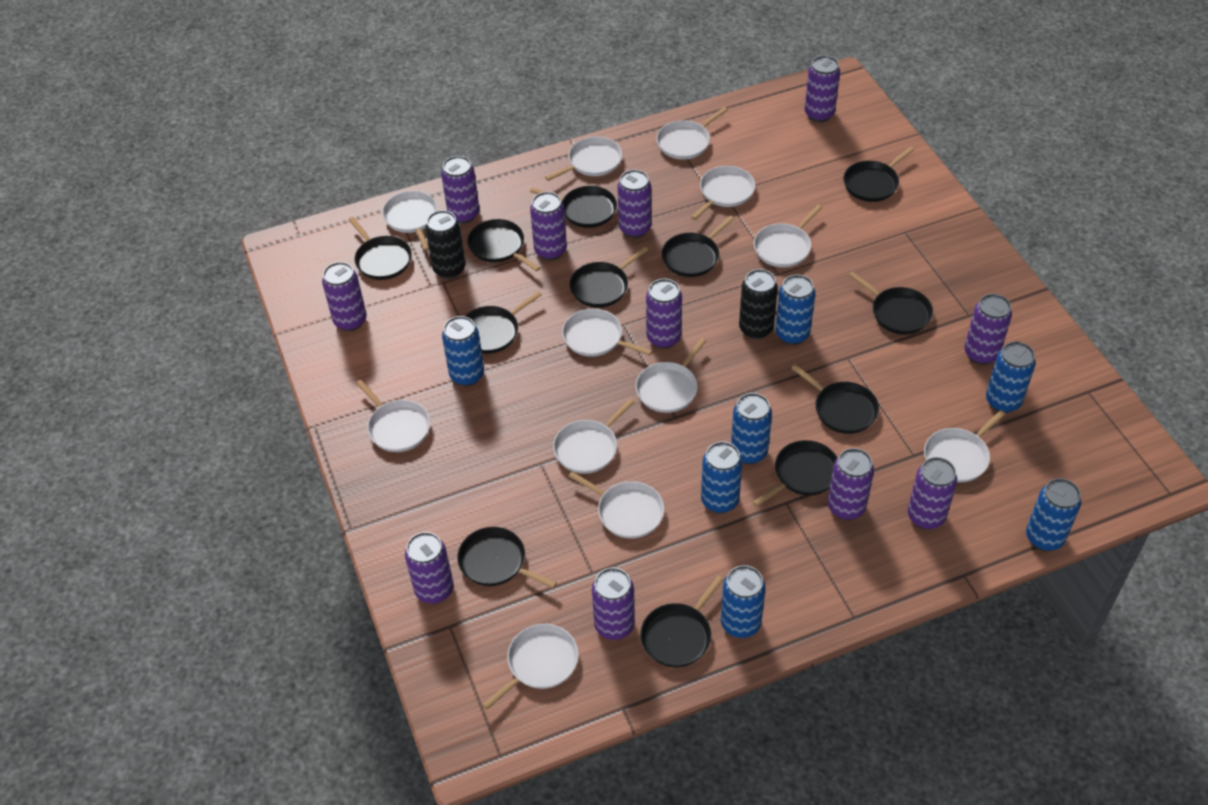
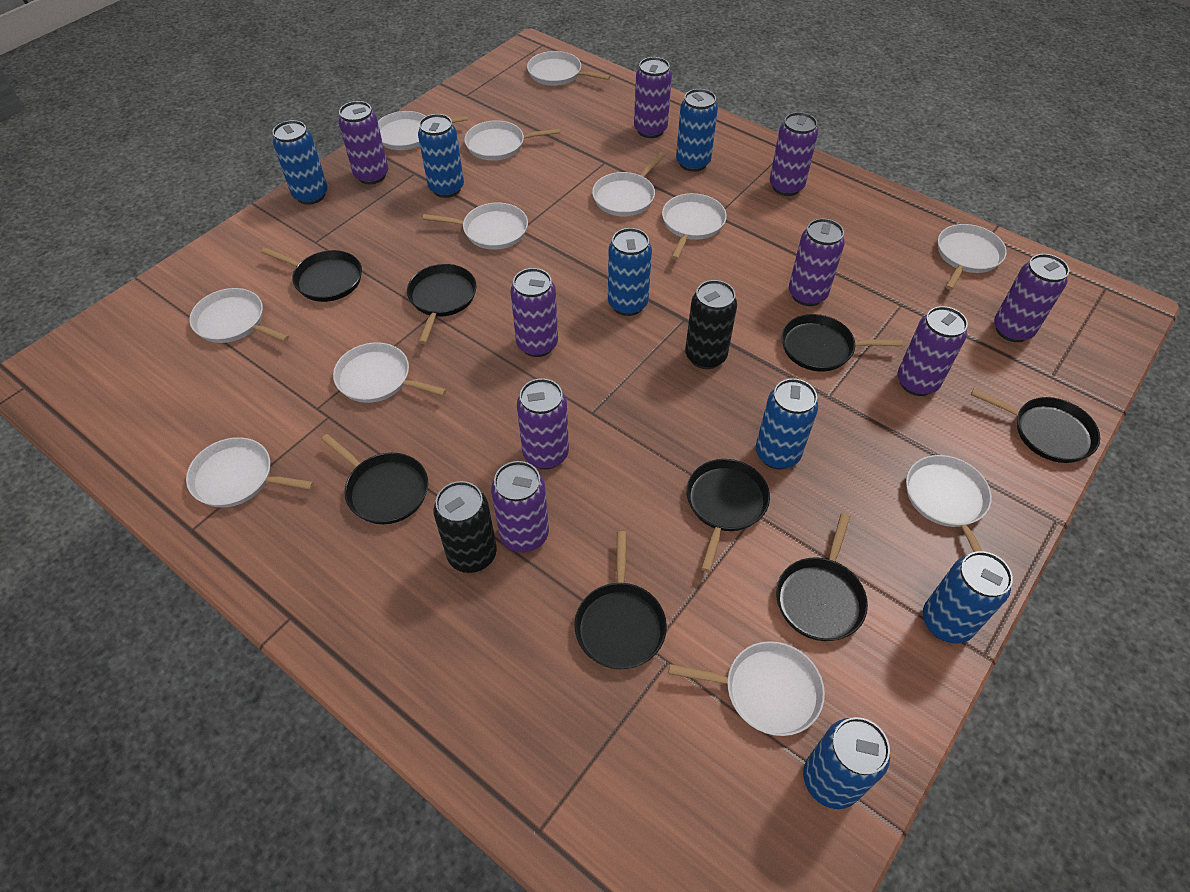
black pan: 12 -> 8
purple can: 11 -> 9

